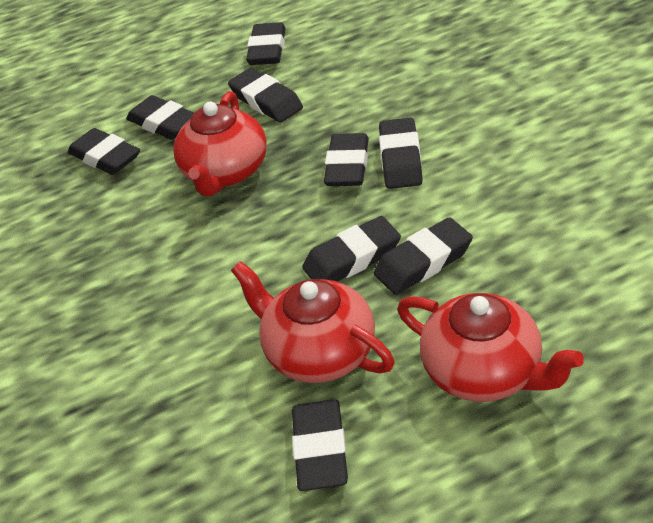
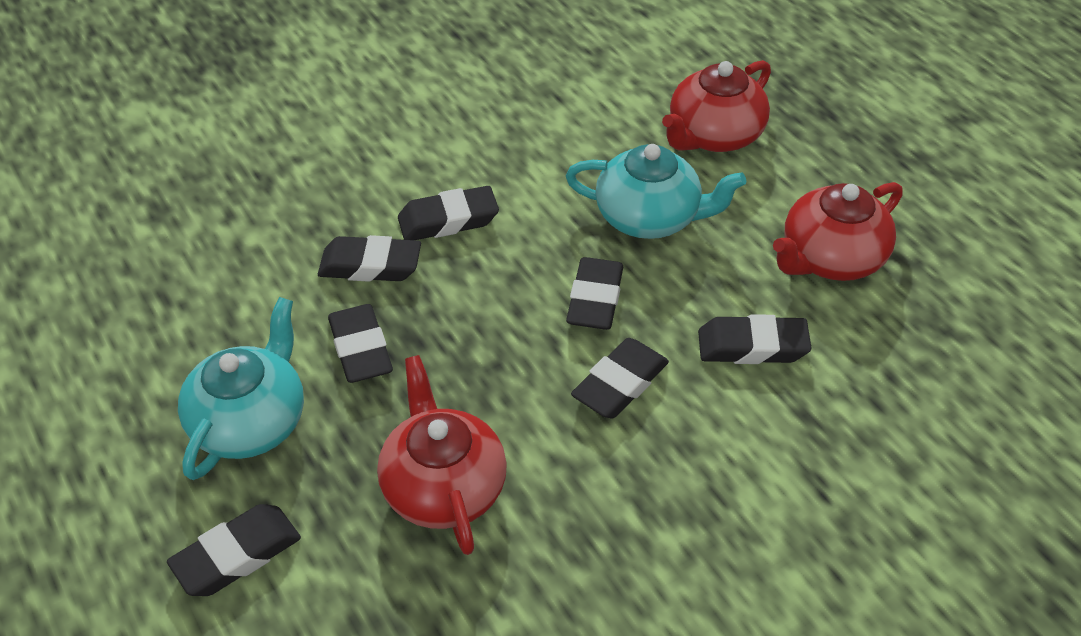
black eraser: 9 -> 7
turquoise teapot: 0 -> 2

